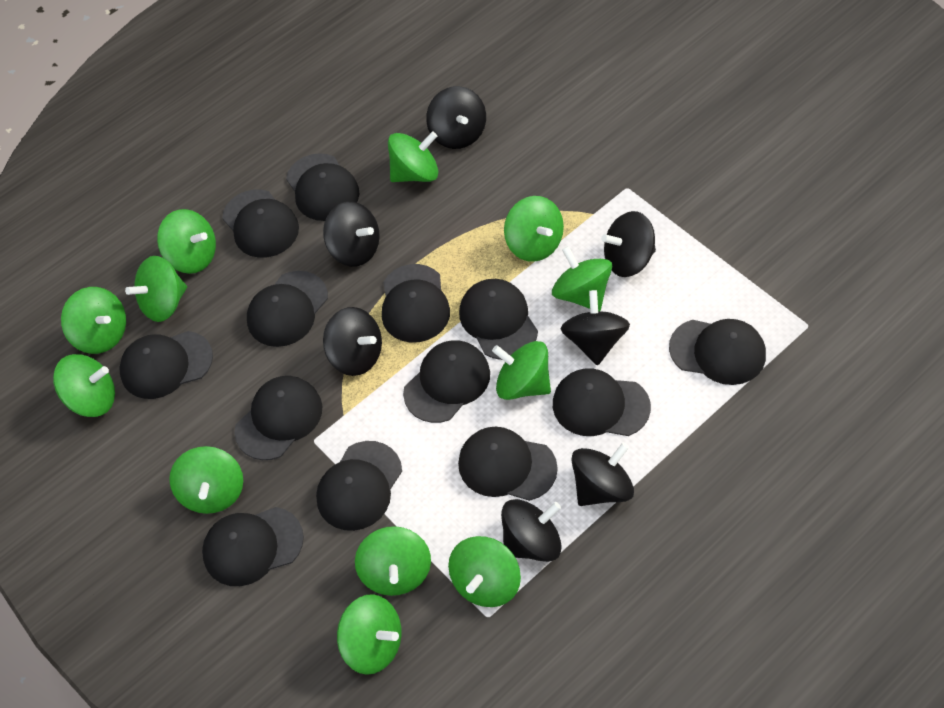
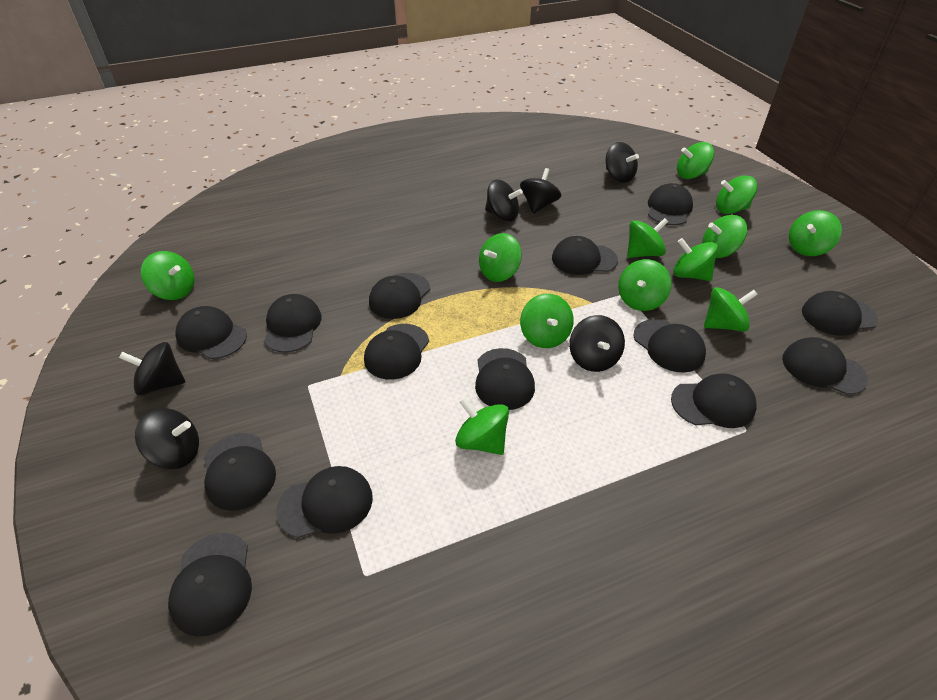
black cap: 13 -> 14
black spinning top: 7 -> 6

